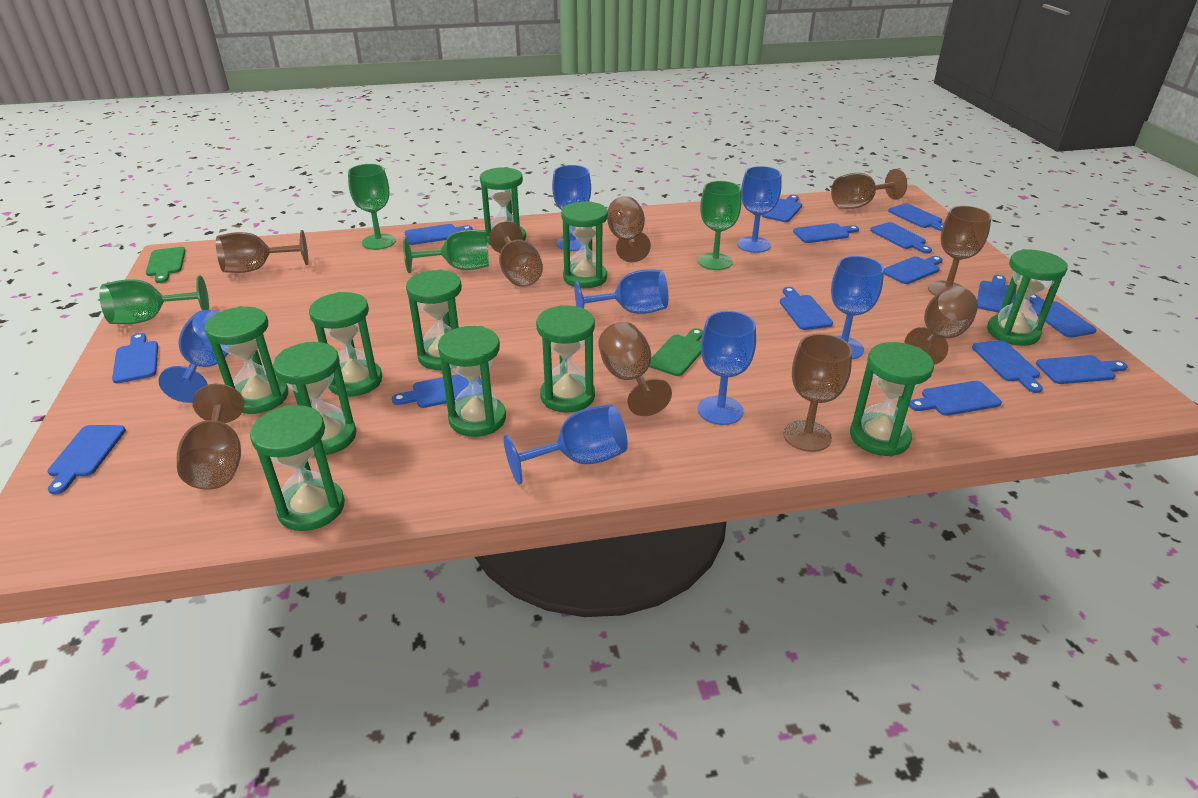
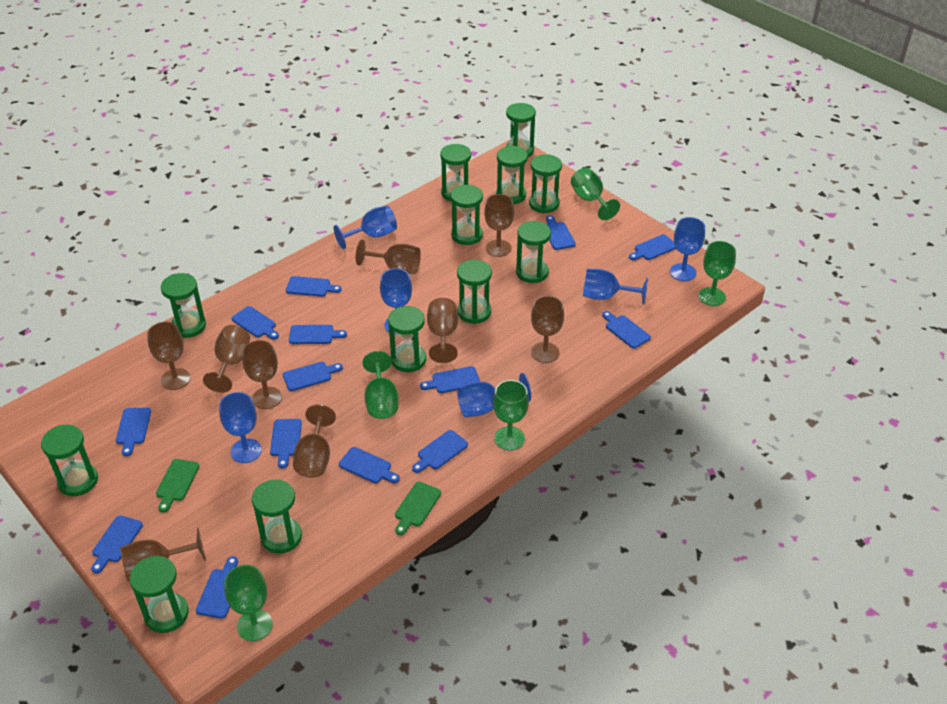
blue cutting board: 15 -> 14
blue goblet: 7 -> 6
green goblet: 4 -> 5
green hourglass: 11 -> 12

